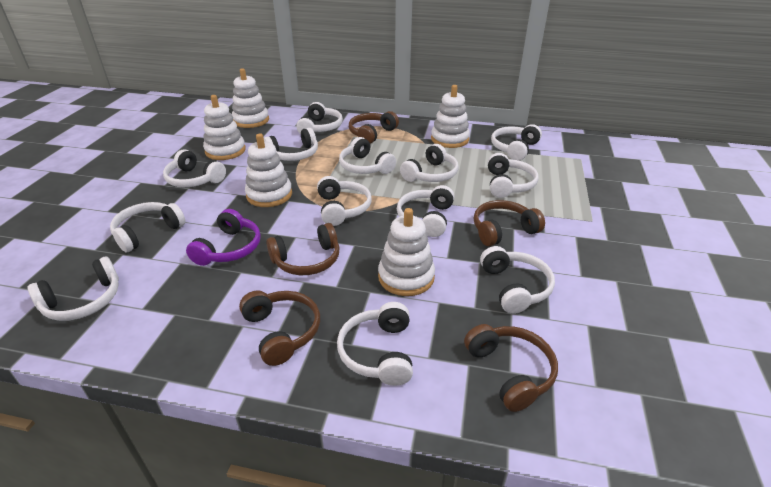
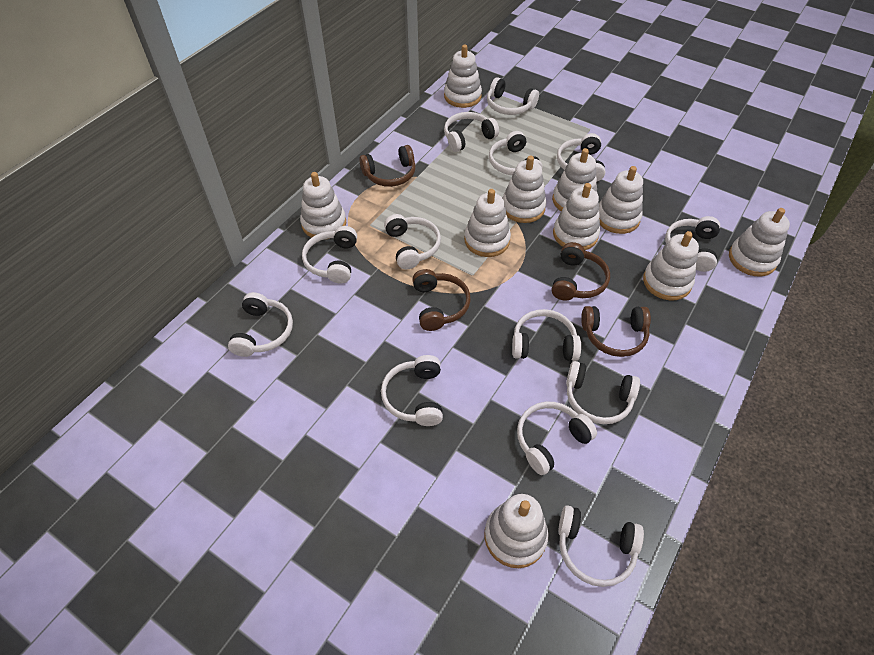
brown headphones: 5 -> 4
purple headphones: 1 -> 0
white stacking toy: 5 -> 10

